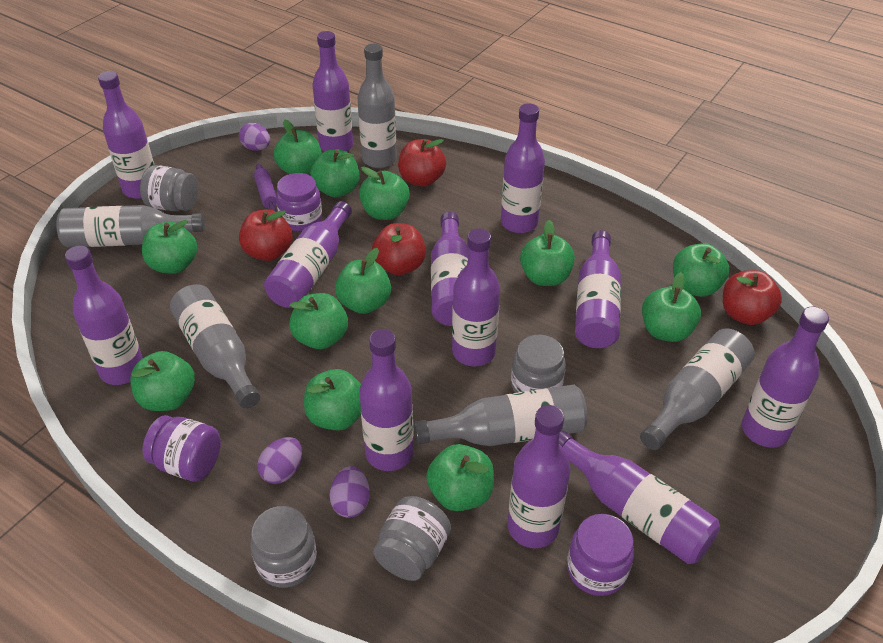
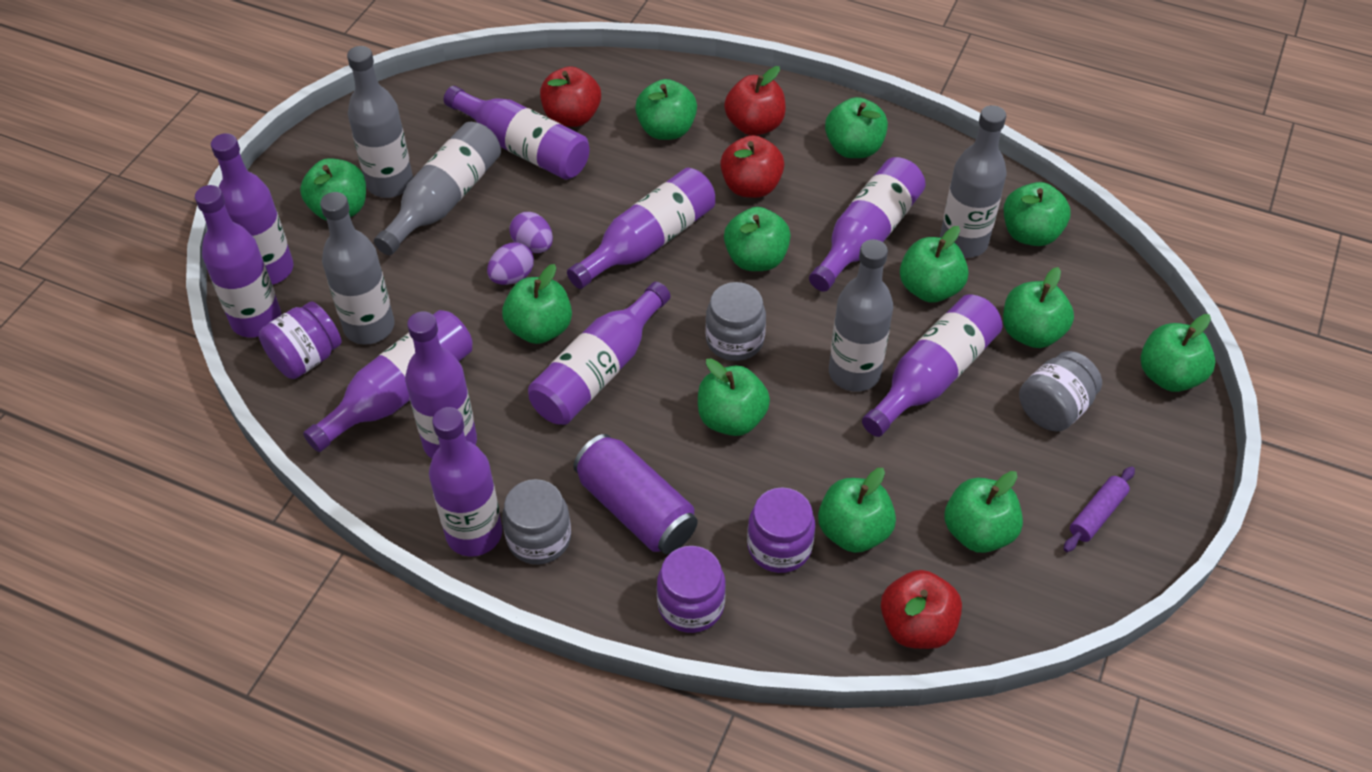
grey jar: 4 -> 3
purple bottle: 12 -> 10
purple can: 0 -> 1
purple egg: 3 -> 2

